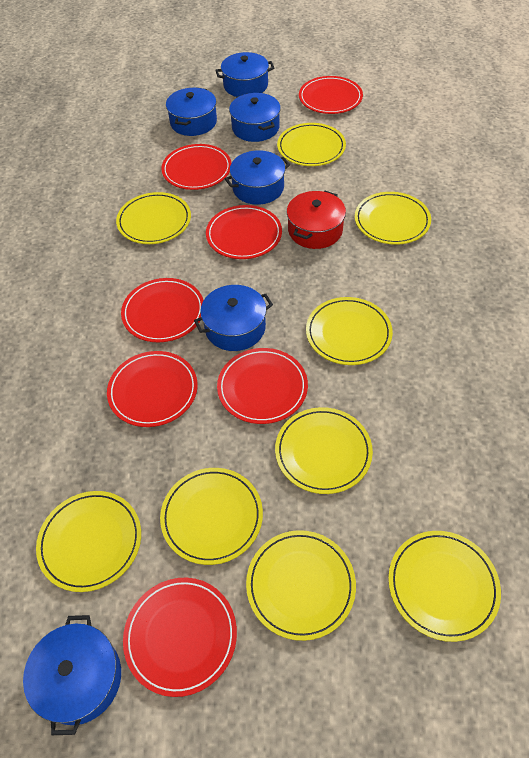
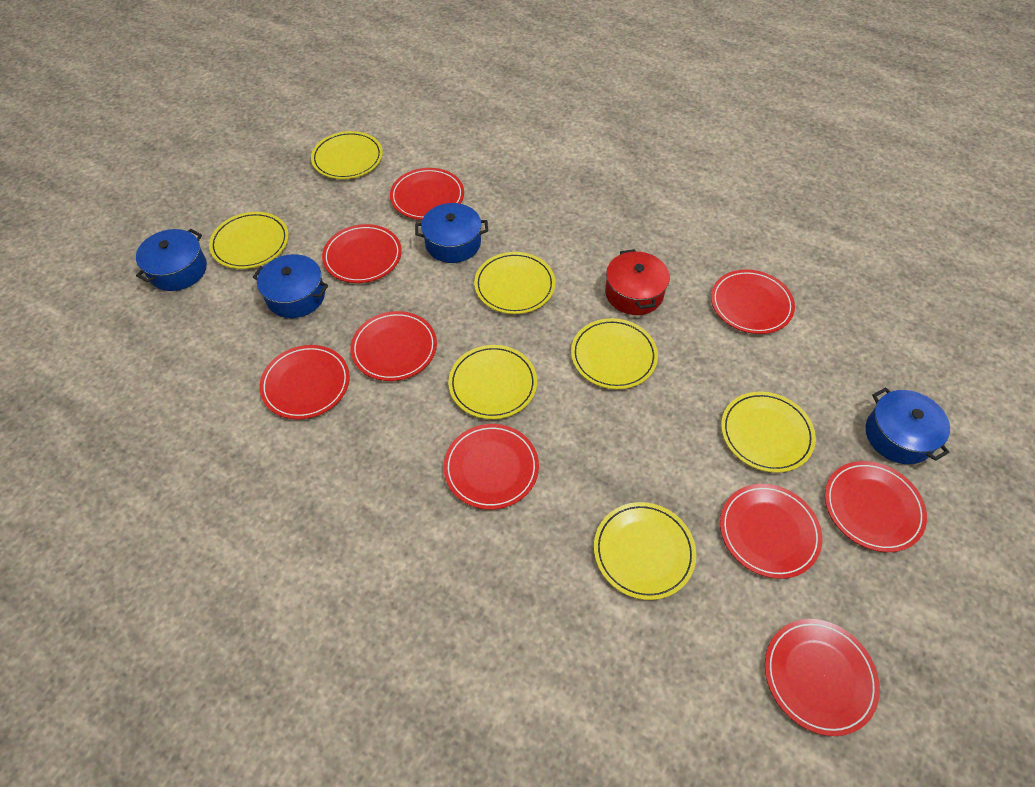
blue pot: 6 -> 4
red plate: 7 -> 9
yellow plate: 9 -> 7

